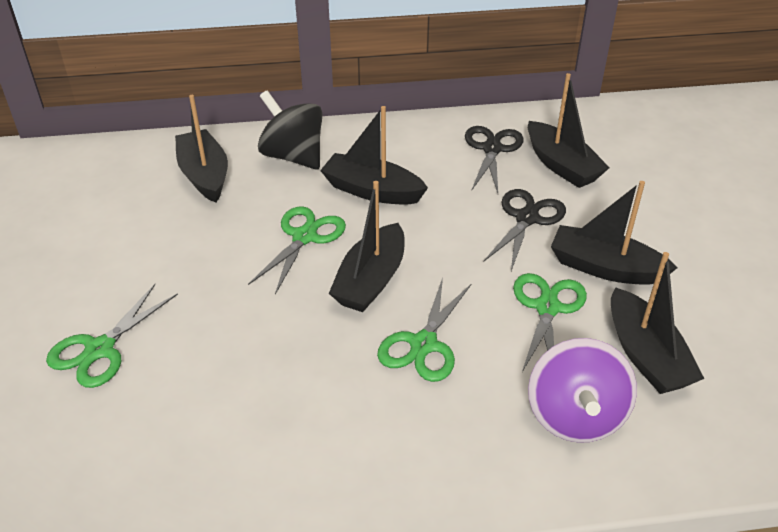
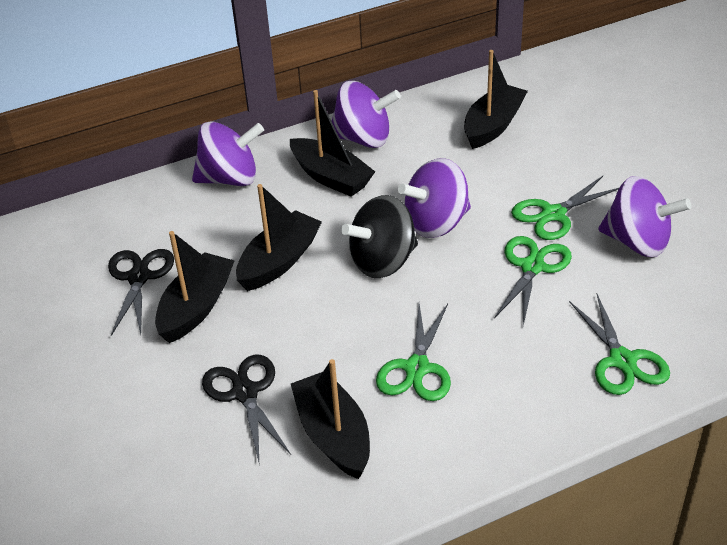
black boat: 6 -> 5
purple spinning top: 1 -> 4

